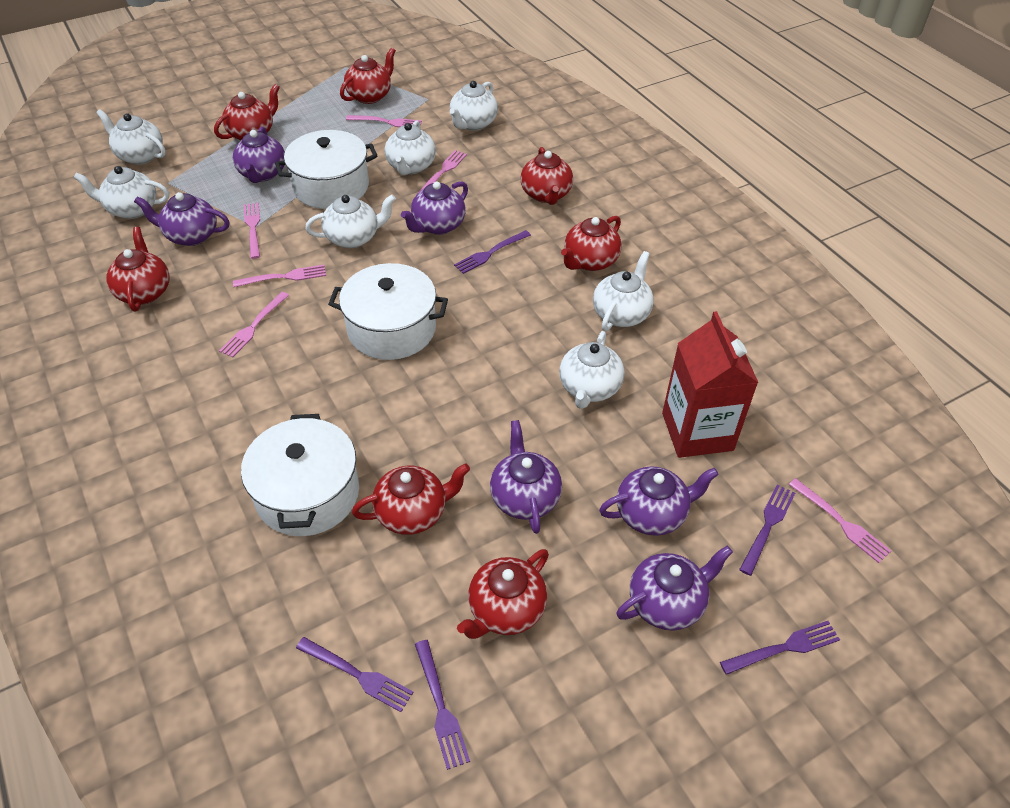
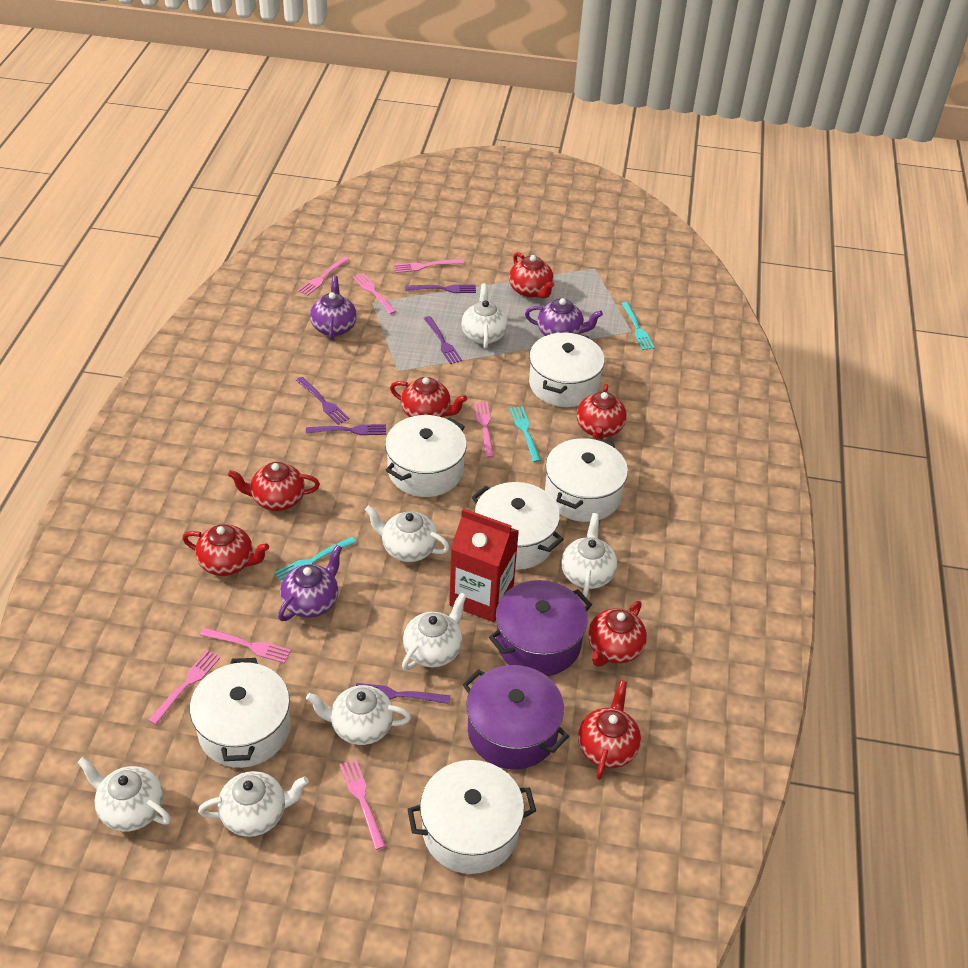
pink fork: 6 -> 7
purple pot: 0 -> 2
purple teapot: 6 -> 3
turquoise fork: 0 -> 3
white pot: 3 -> 6

